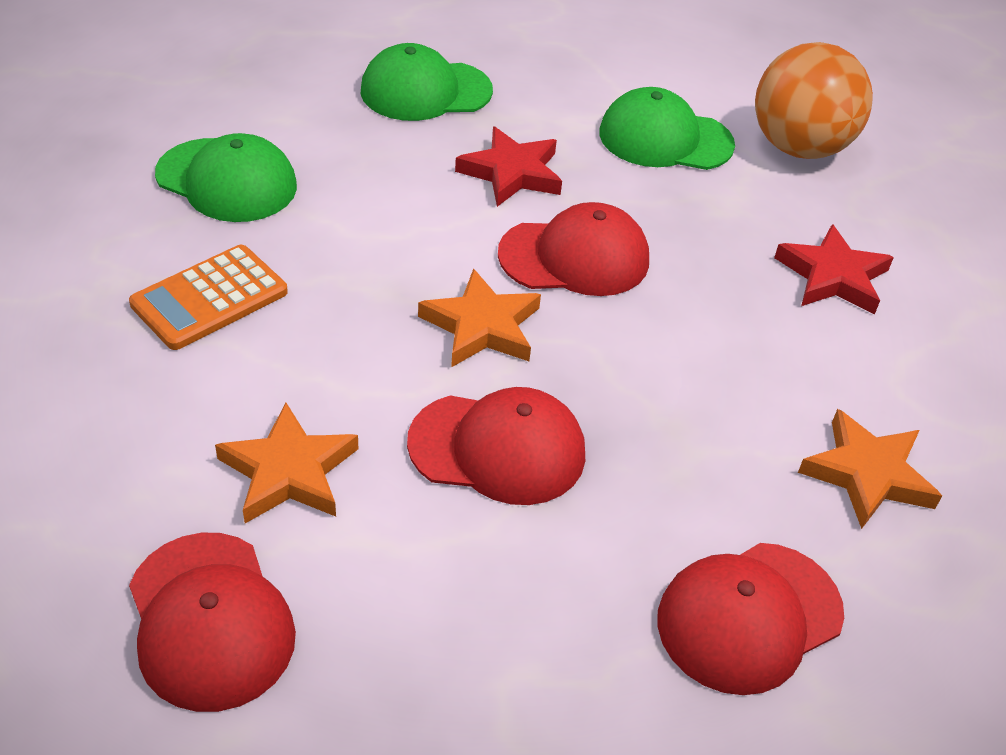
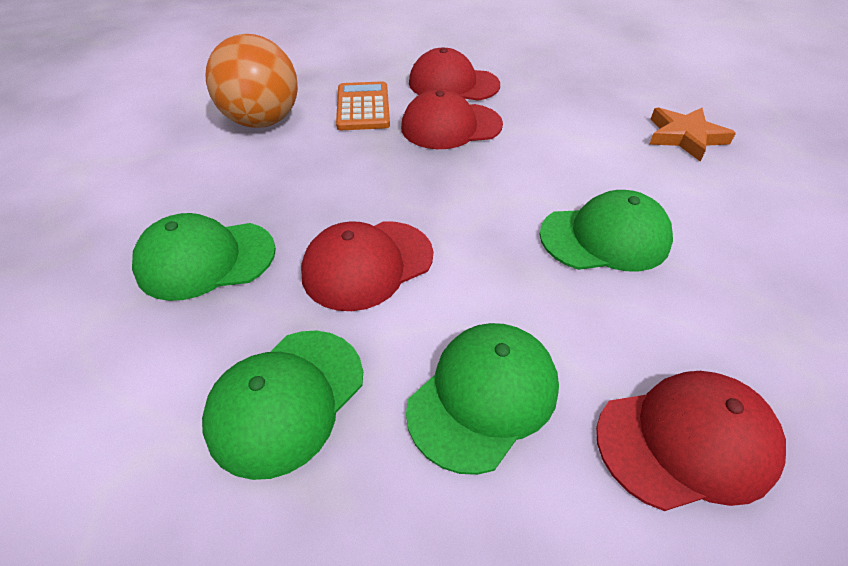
green cap: 3 -> 4
orange star: 3 -> 1
red star: 2 -> 0

